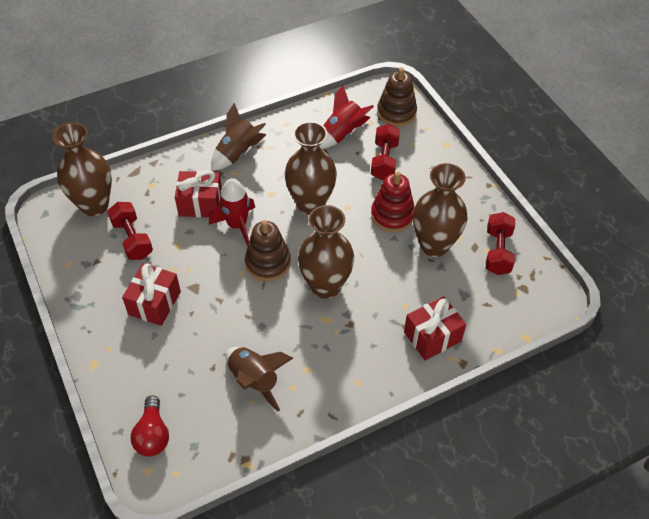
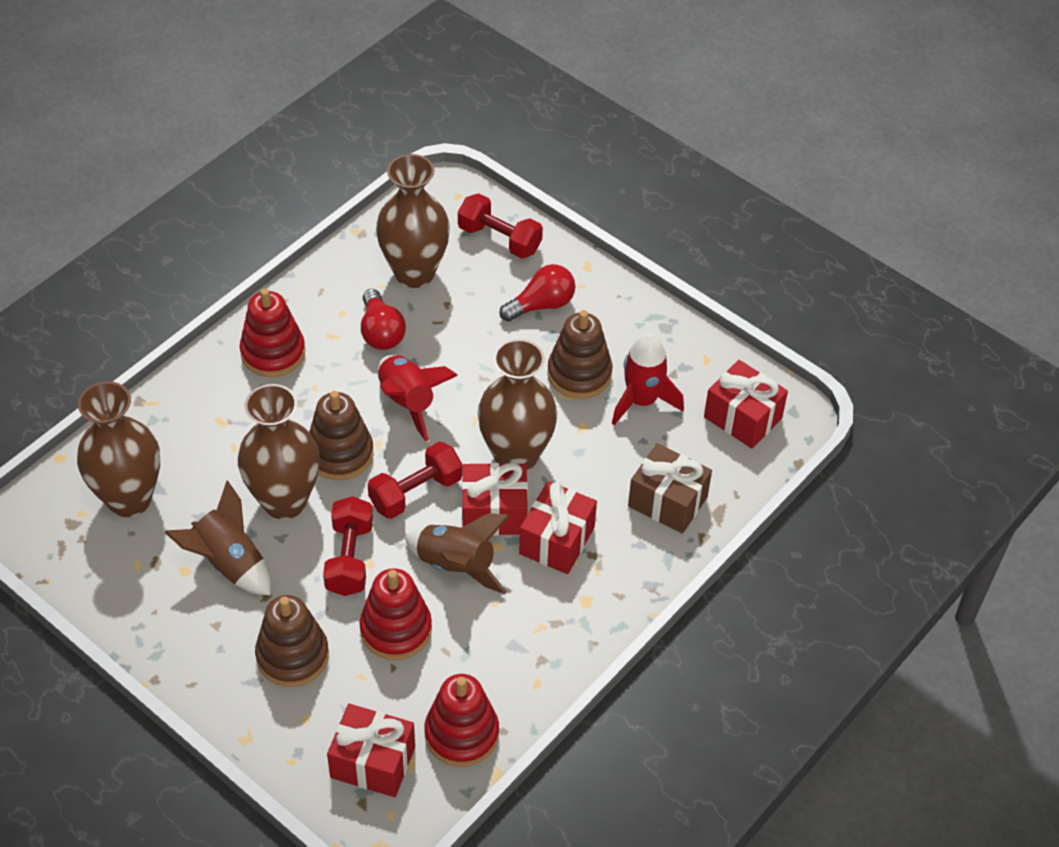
brown gift: 0 -> 1
brown stacking toy: 2 -> 3
red gift: 3 -> 4
red light bulb: 1 -> 2
red stacking toy: 1 -> 3

